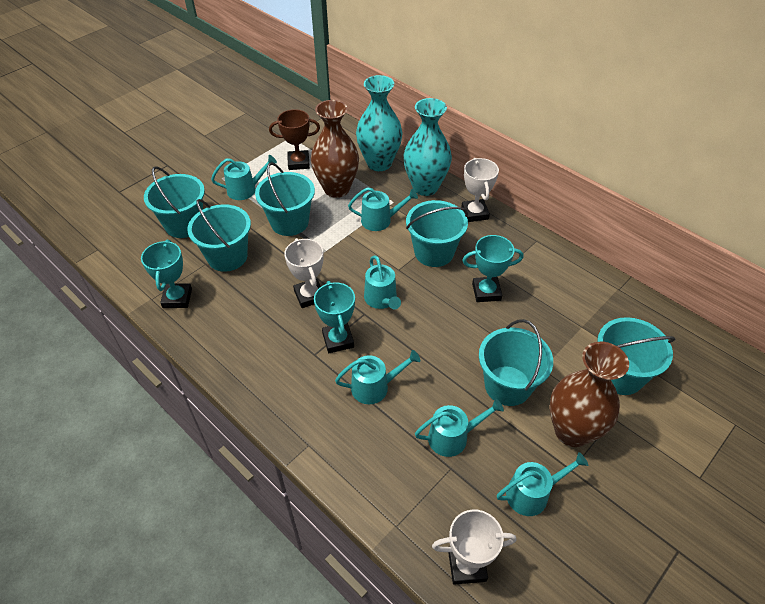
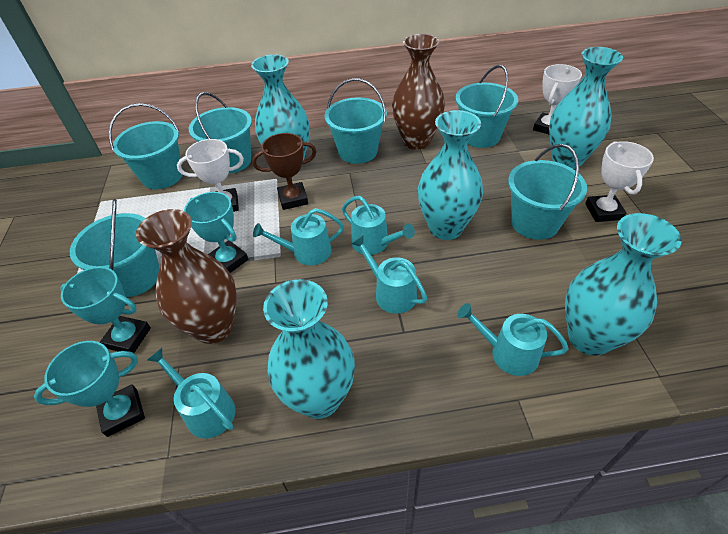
turquoise vase: 2 -> 5
turquoise watering can: 6 -> 5

